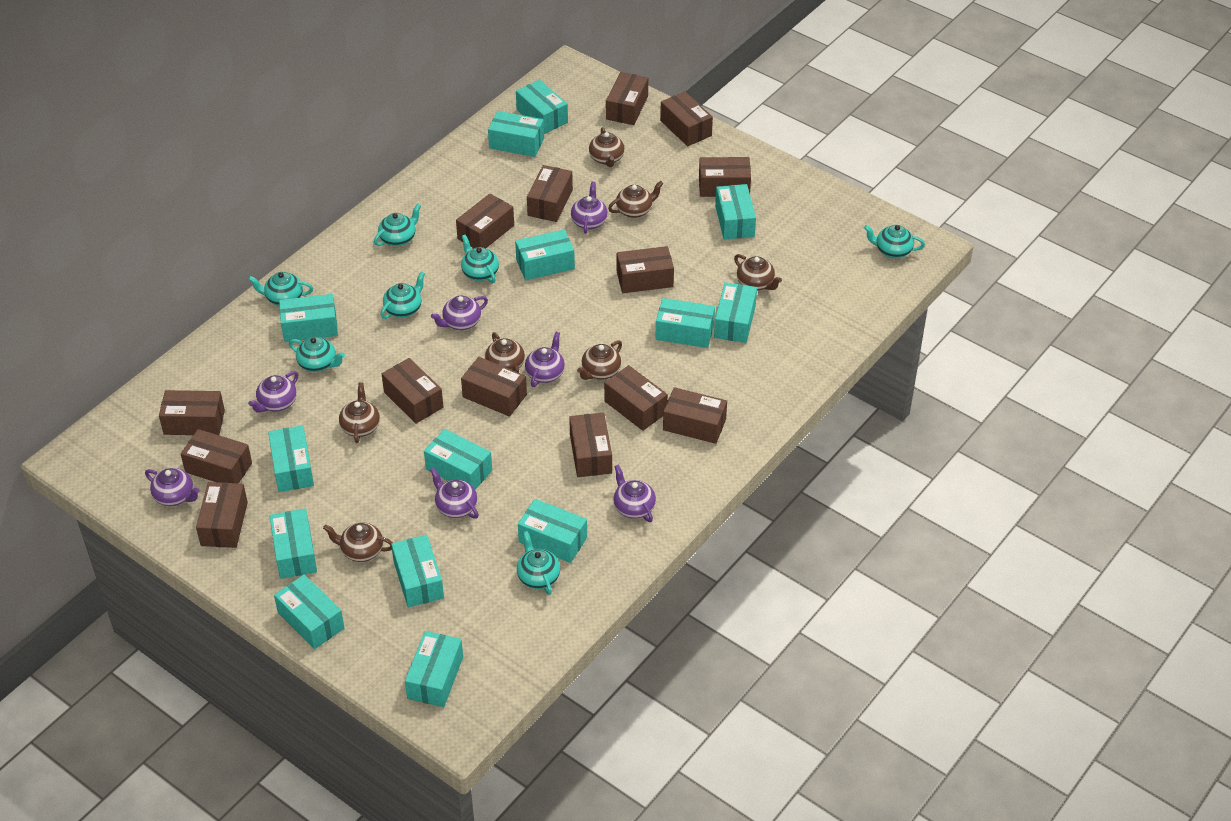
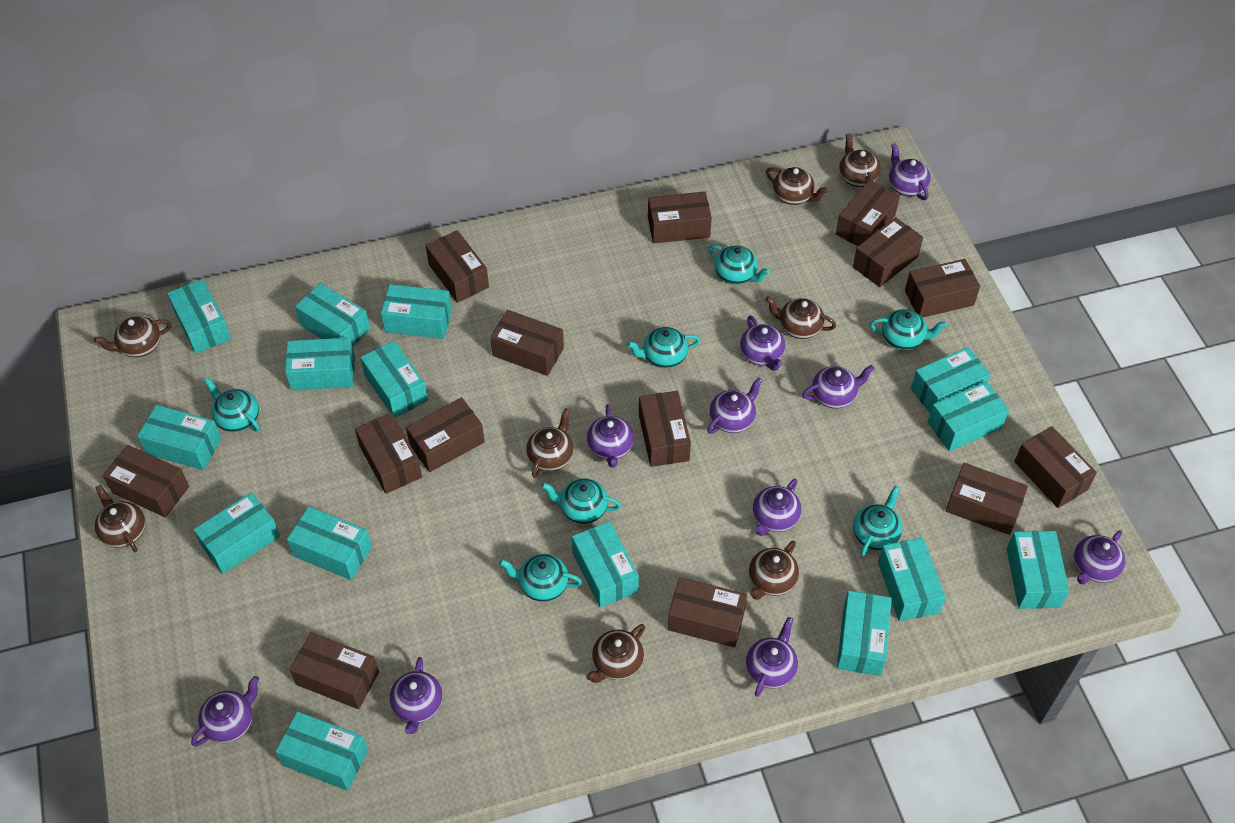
brown teapot: 7 -> 8
purple teapot: 7 -> 10
turquoise box: 14 -> 15

